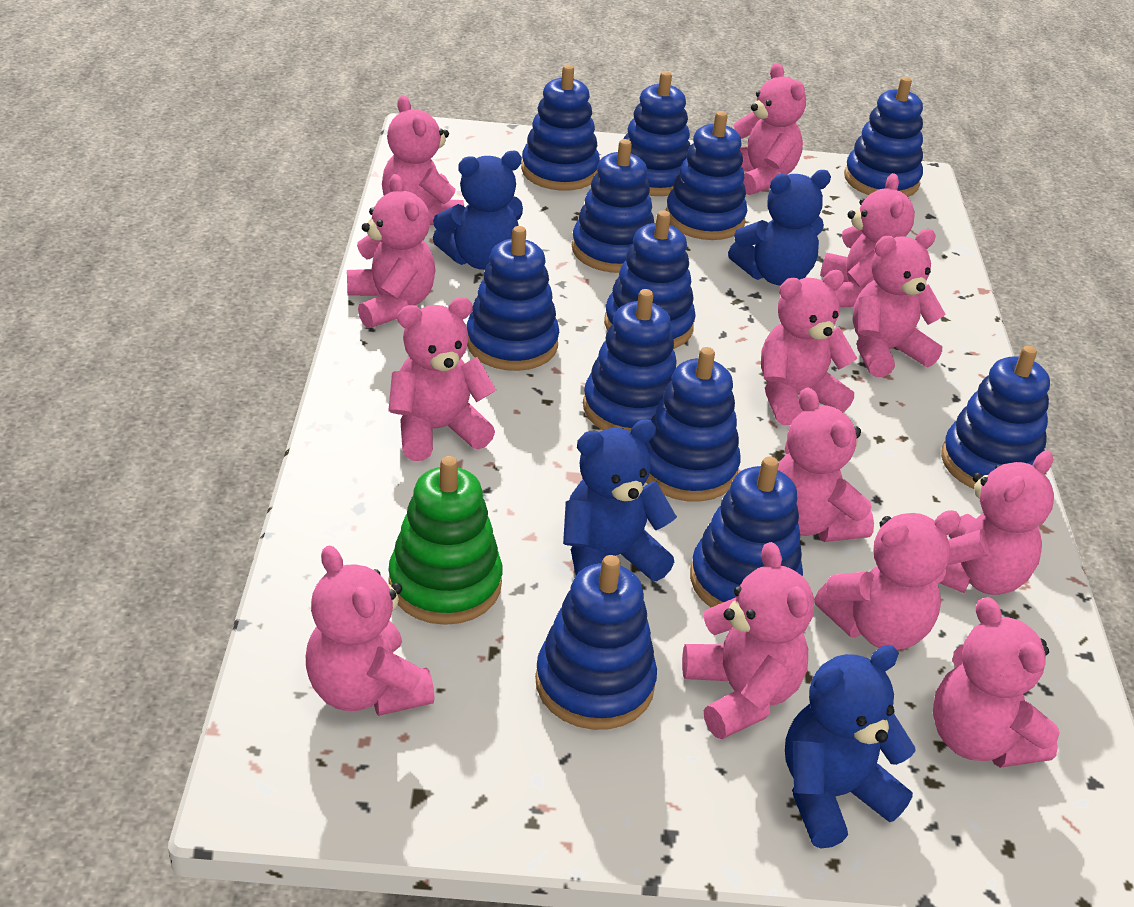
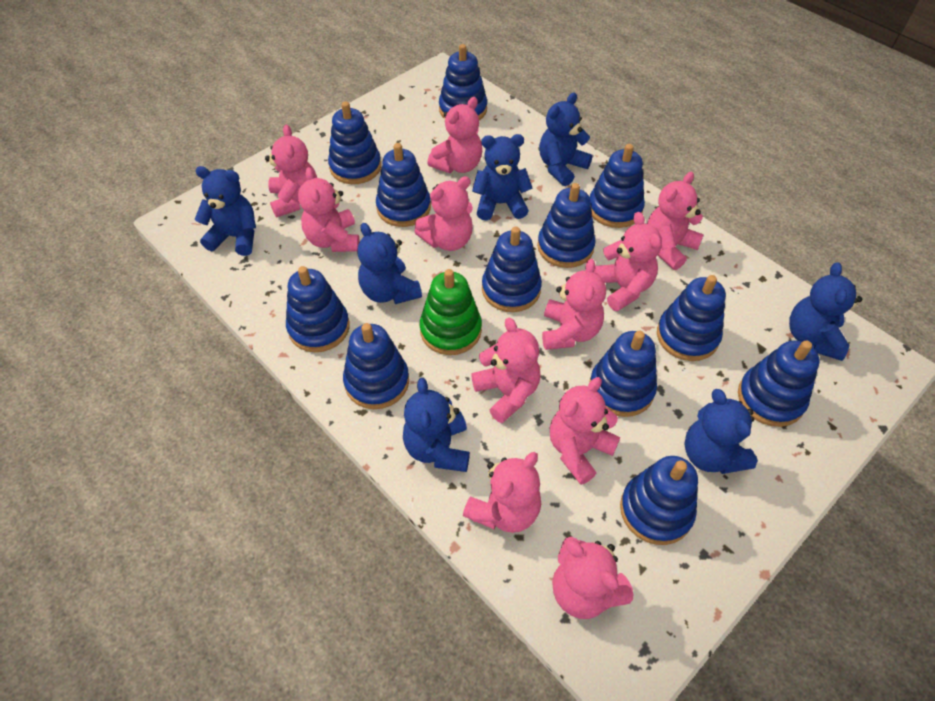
blue teddy bear: 4 -> 7
pink teddy bear: 13 -> 11

